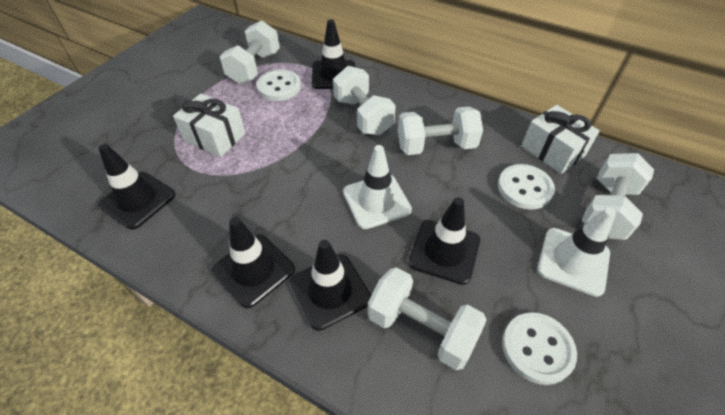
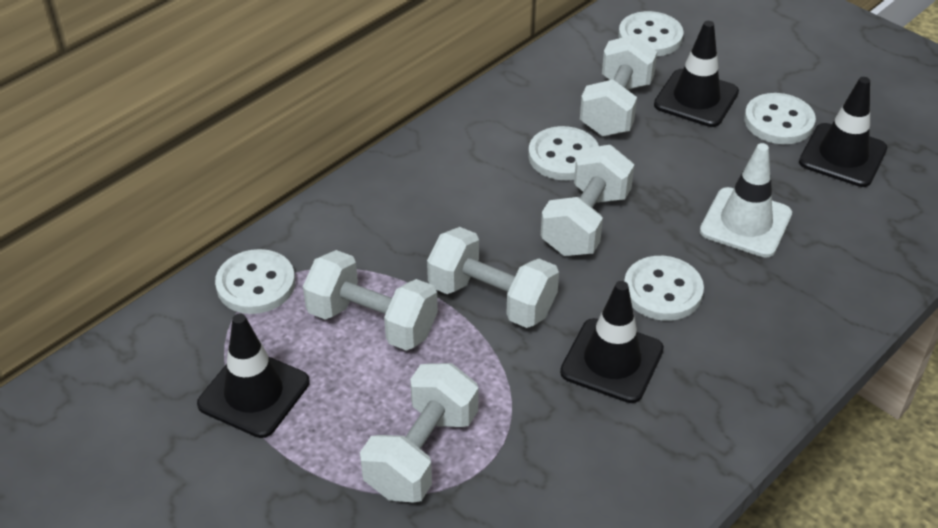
black traffic cone: 5 -> 4
white button: 3 -> 5
white gift: 2 -> 0
white traffic cone: 2 -> 1

